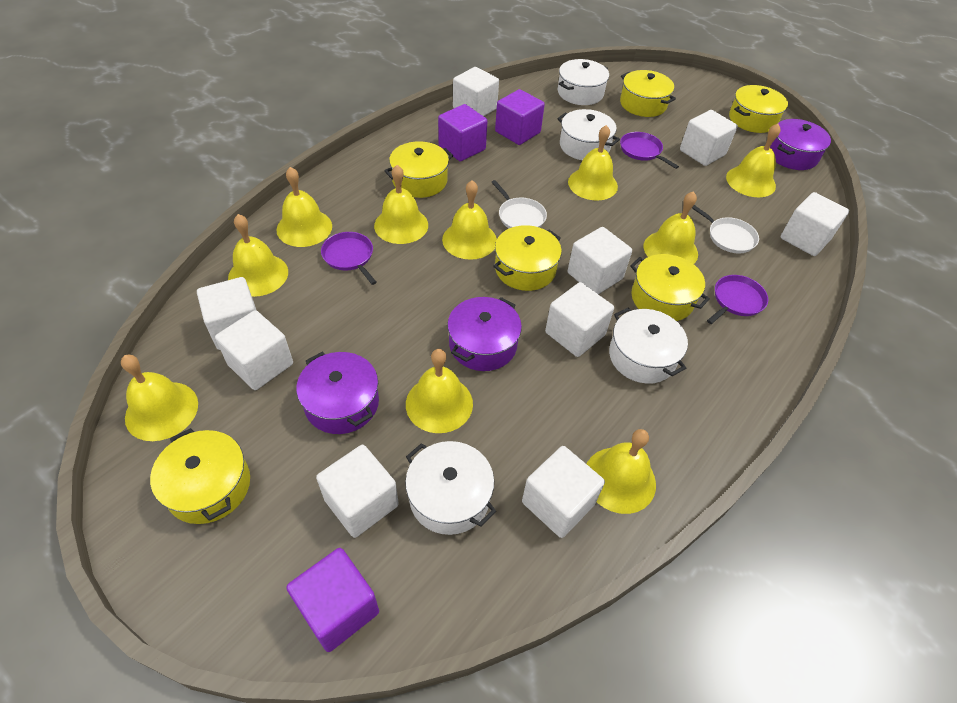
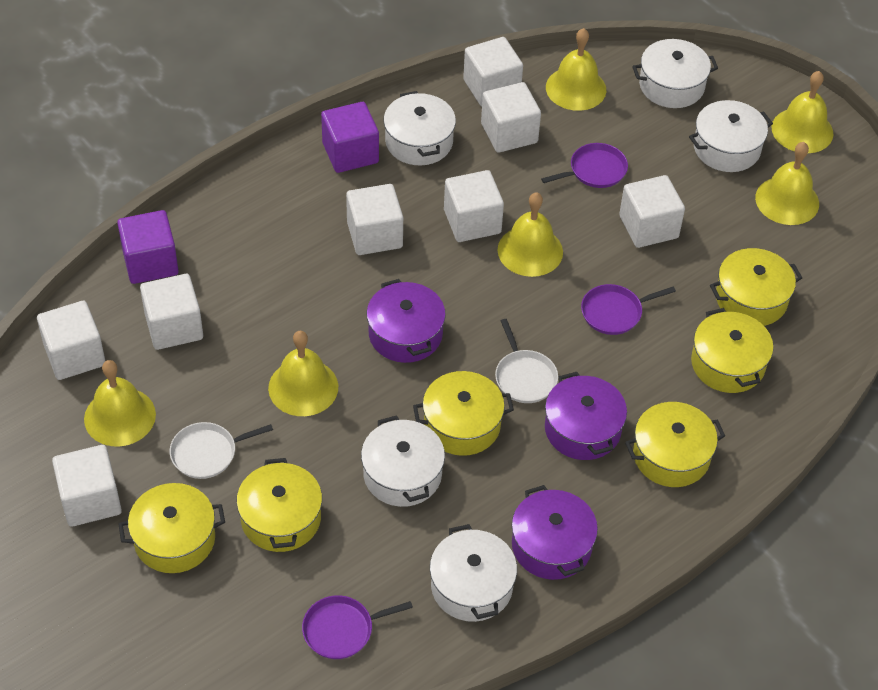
purple cube: 3 -> 2
white cube: 9 -> 8
white pot: 4 -> 5
yellow bell: 10 -> 6

